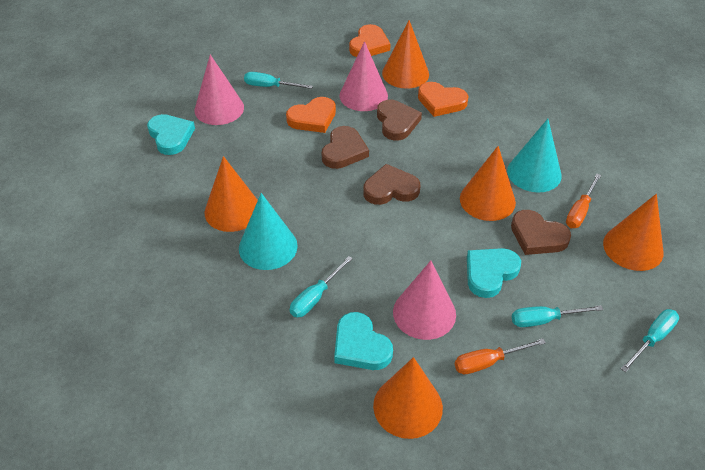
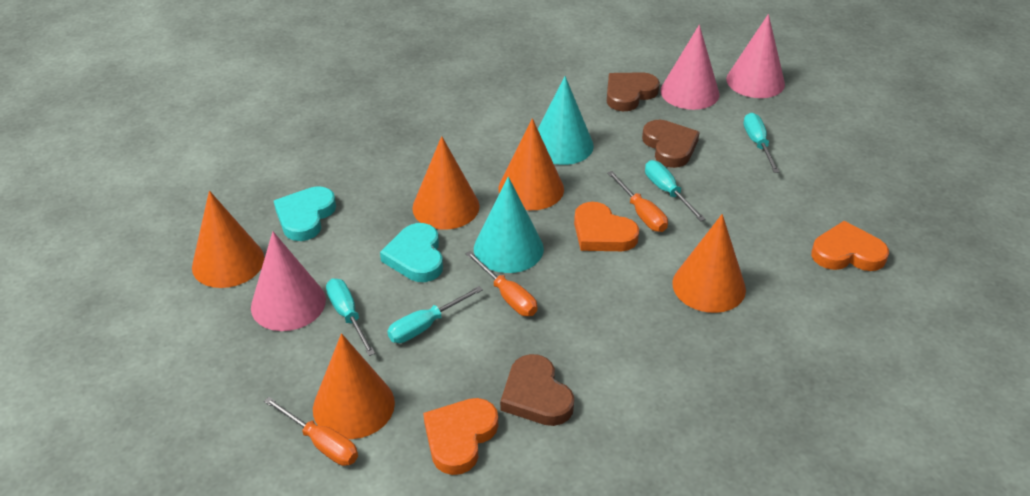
brown heart: 4 -> 3
orange screwdriver: 2 -> 3
turquoise heart: 3 -> 2

